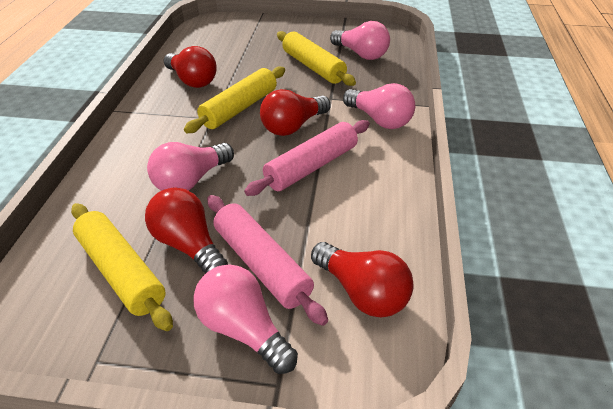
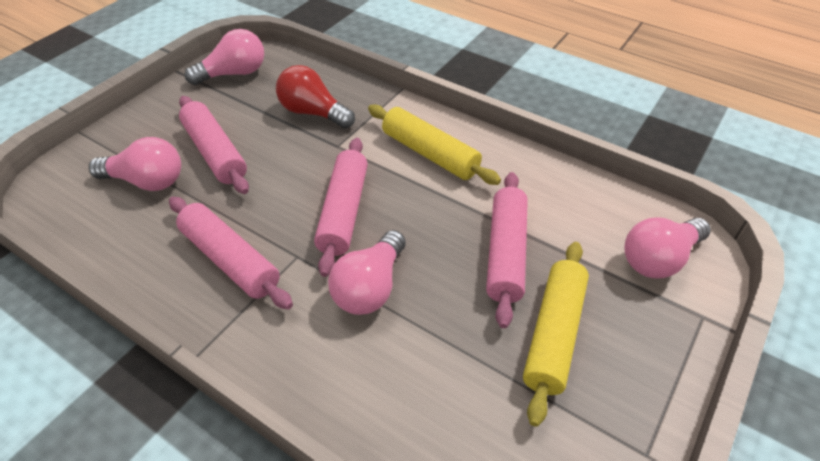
pink rolling pin: 2 -> 4
red light bulb: 4 -> 1
yellow rolling pin: 3 -> 2

